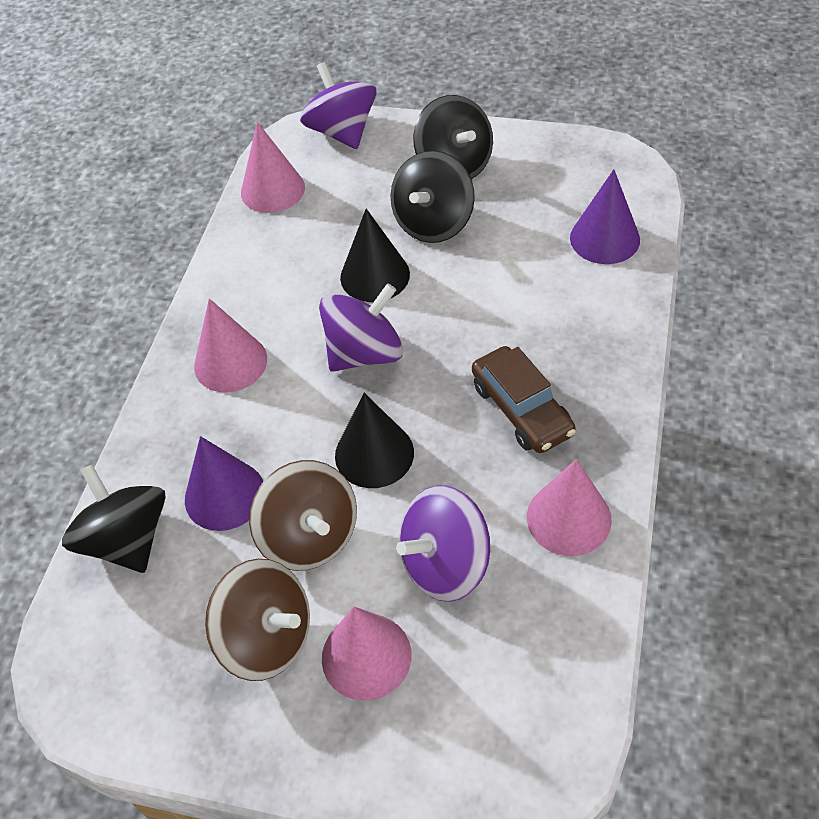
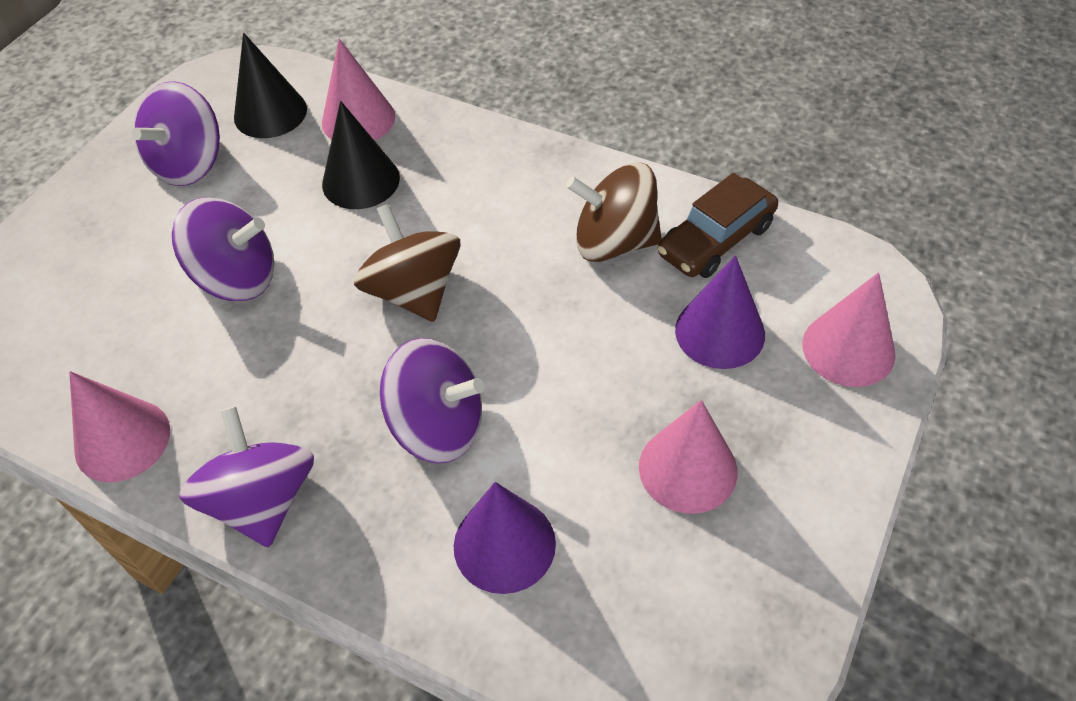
black spinning top: 3 -> 0
purple spinning top: 3 -> 4

